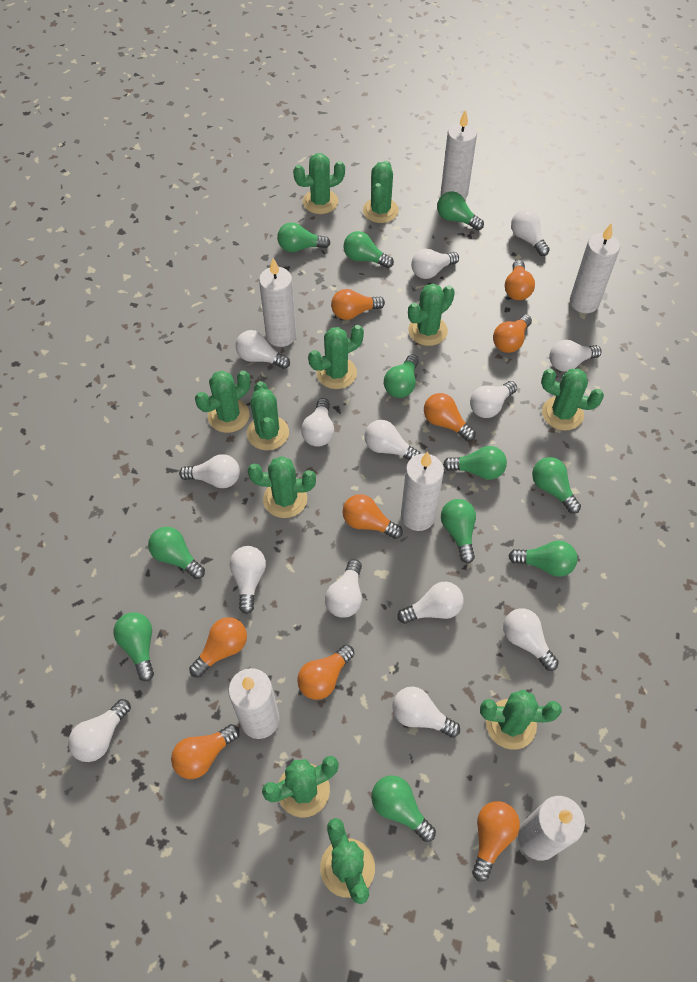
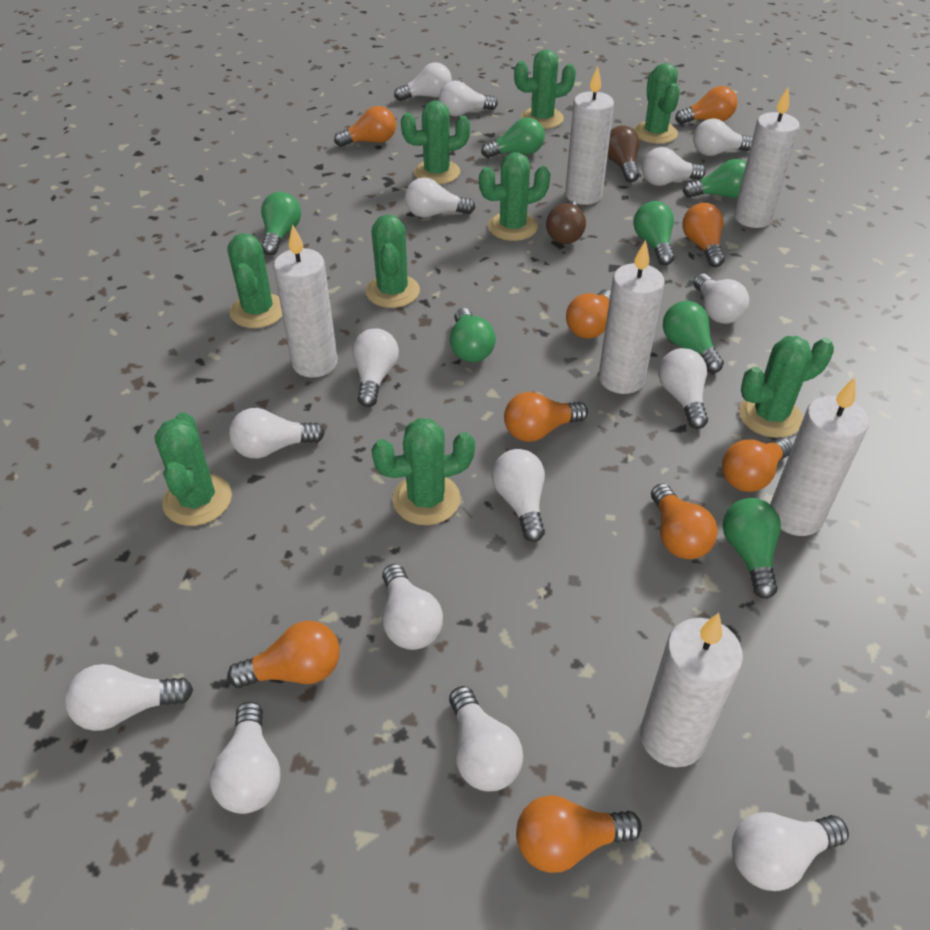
brown light bulb: 0 -> 2
green cactus: 11 -> 9
green light bulb: 11 -> 7
white light bulb: 14 -> 15

